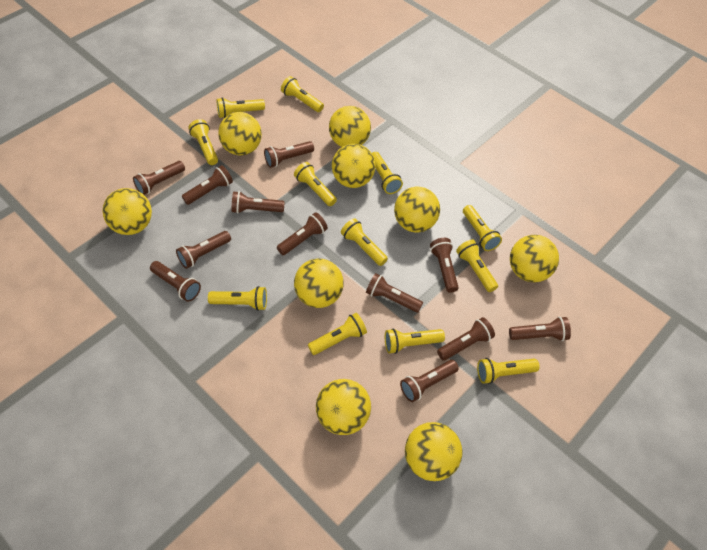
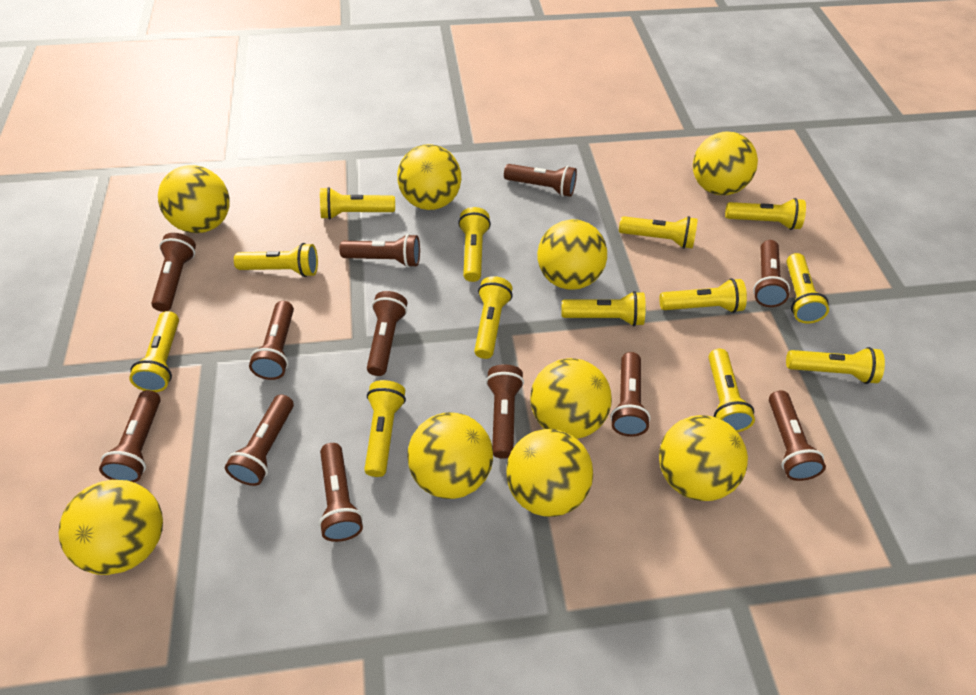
yellow flashlight: 12 -> 13

